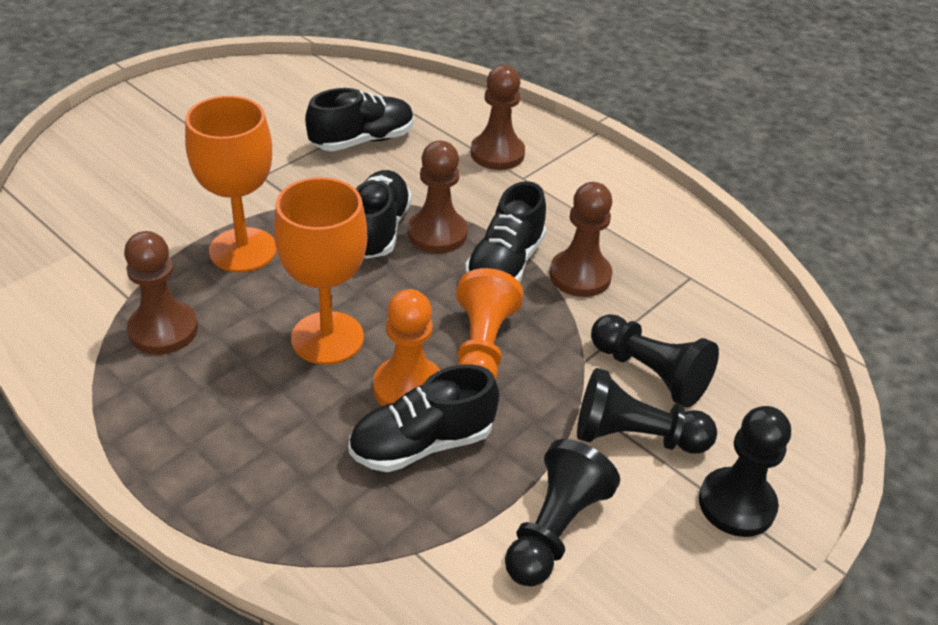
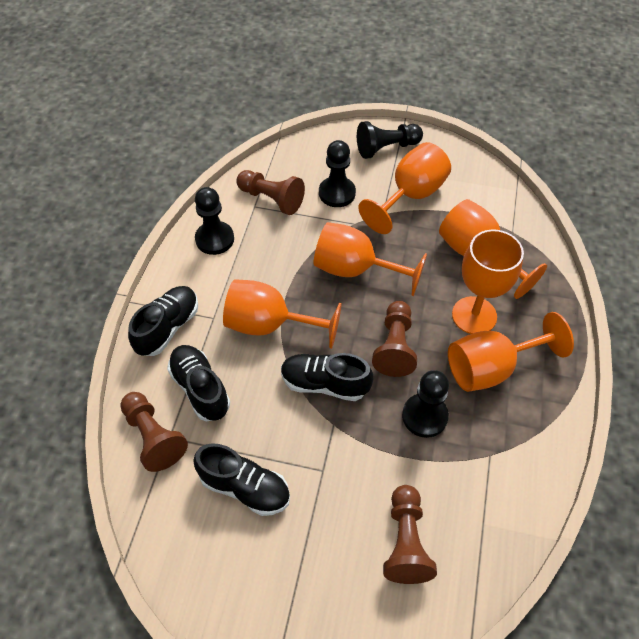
orange goblet: 2 -> 6
orange pawn: 2 -> 0

